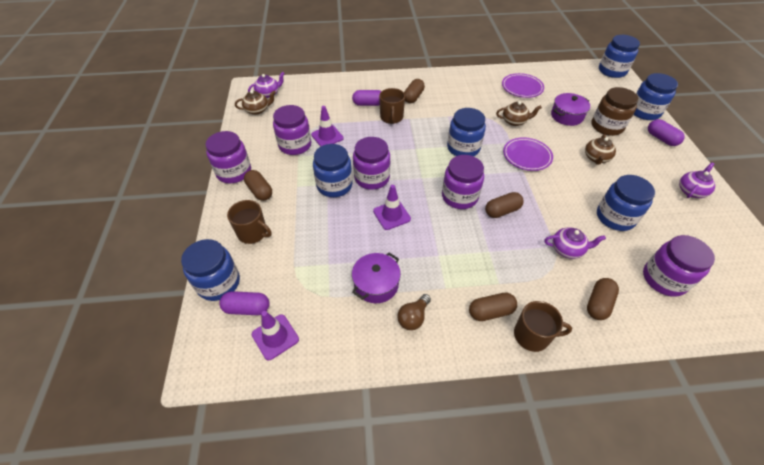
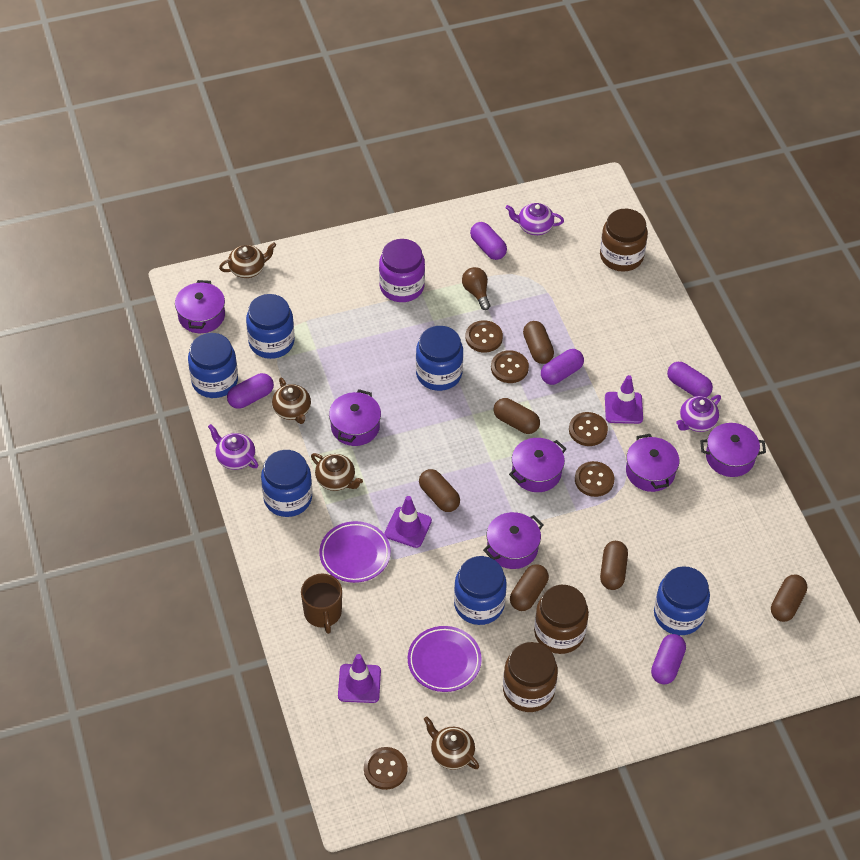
brown button: 0 -> 5
brown capsule: 5 -> 6
brown jar: 1 -> 3
brown mug: 3 -> 1
brown teapot: 3 -> 4
purple capsule: 3 -> 5
purple jar: 5 -> 1
purple pot: 2 -> 6

